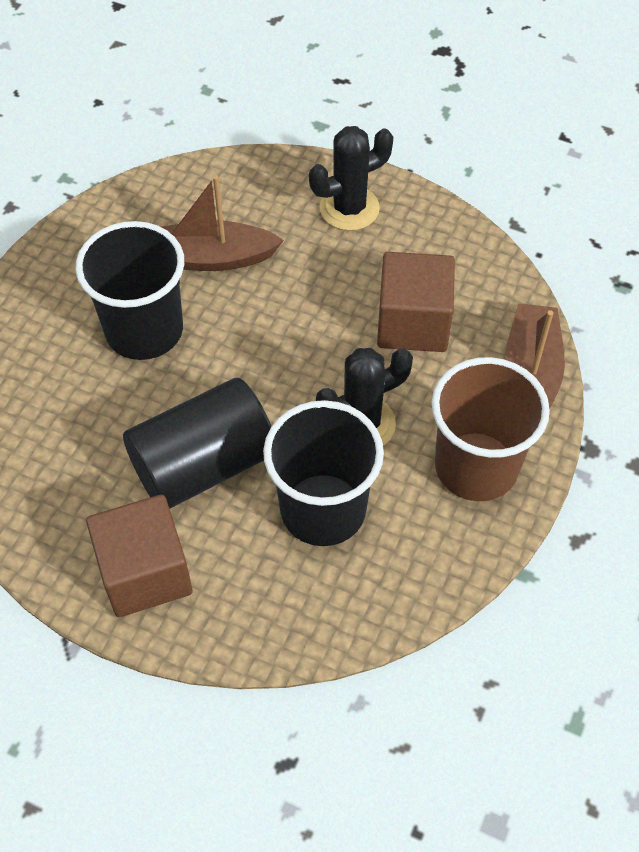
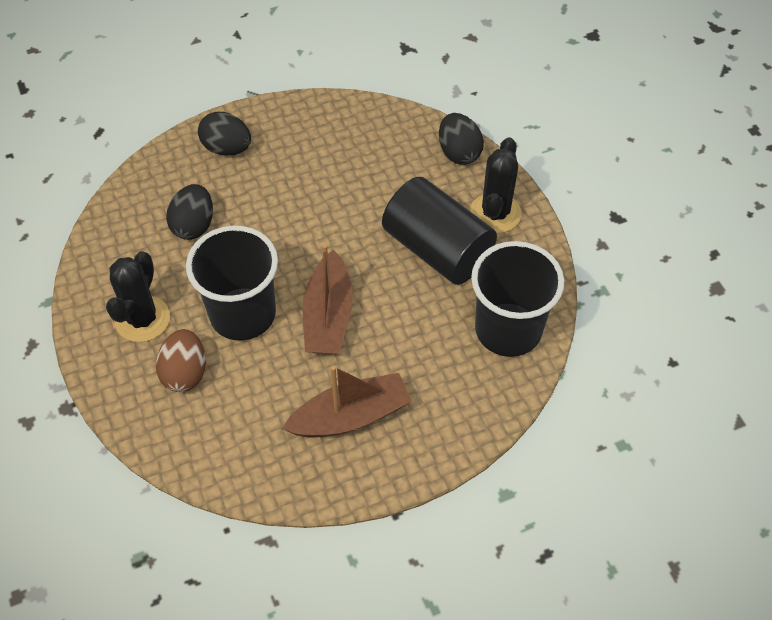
black egg: 0 -> 3
brown cube: 2 -> 0
brown cup: 1 -> 0
brown egg: 0 -> 1

